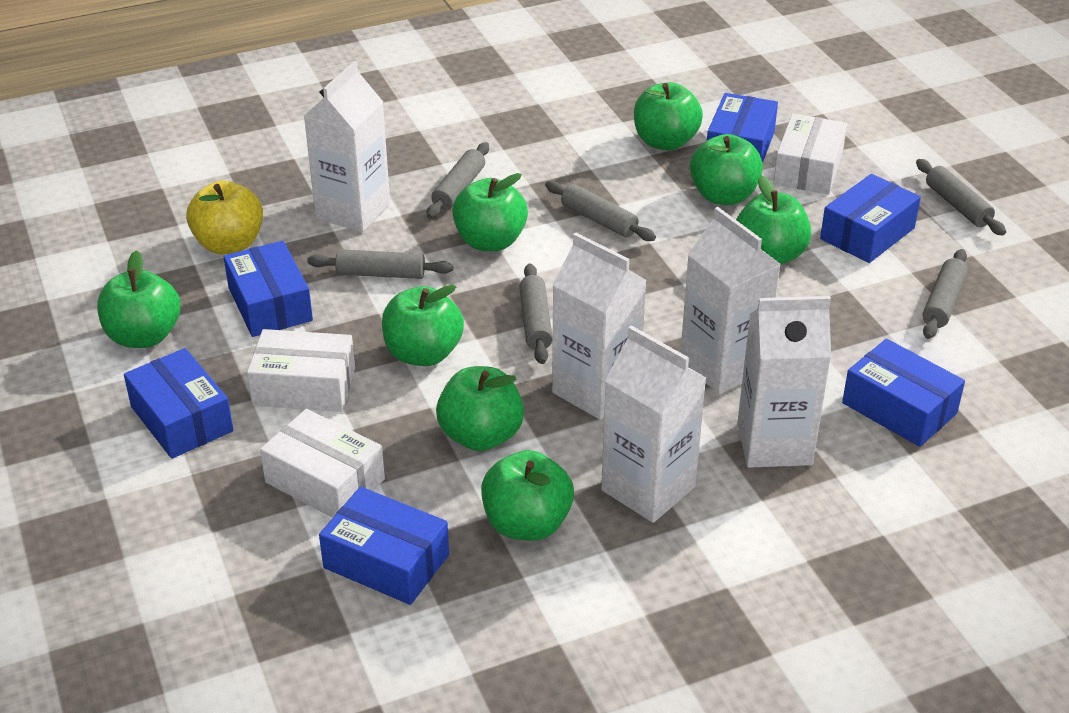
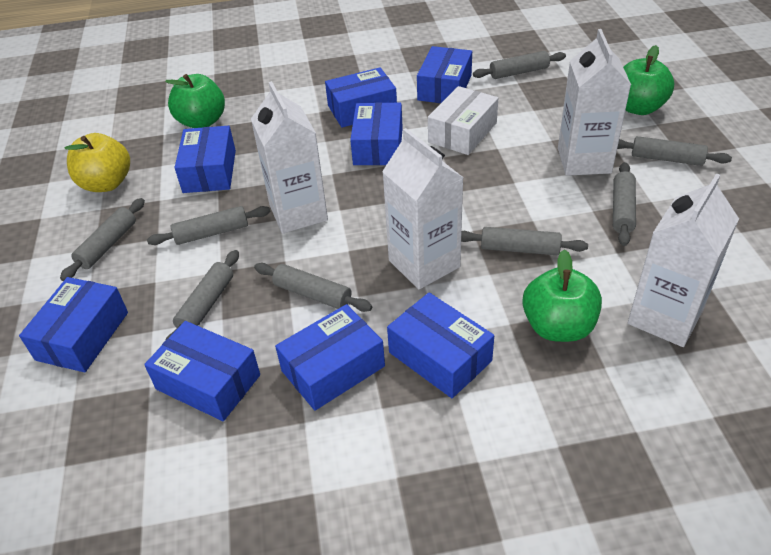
blue box: 6 -> 8
green apple: 8 -> 3
grey rolling pin: 6 -> 8
white box: 3 -> 1
white carton: 5 -> 4

